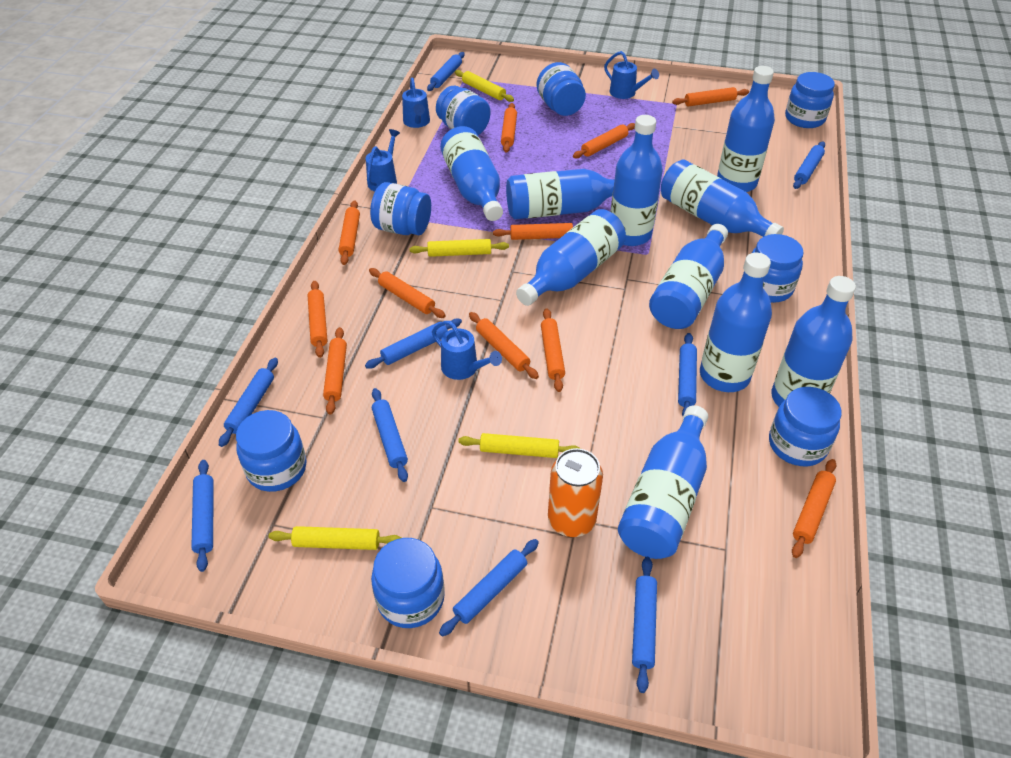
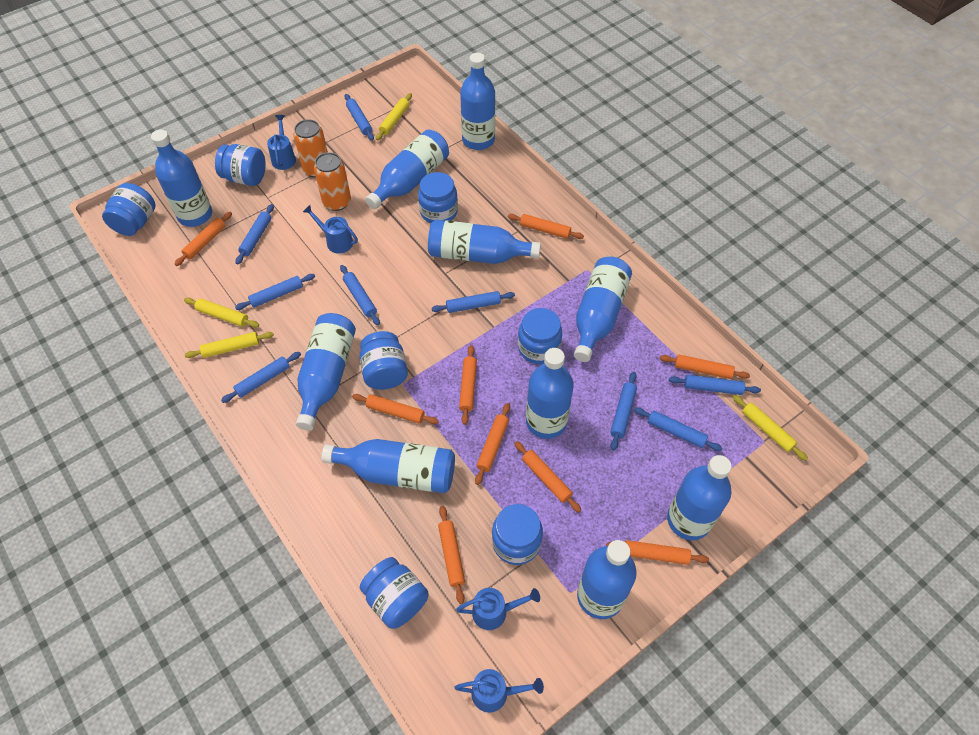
blue jar: 8 -> 7
orange can: 1 -> 2
orange rolling pin: 11 -> 9

